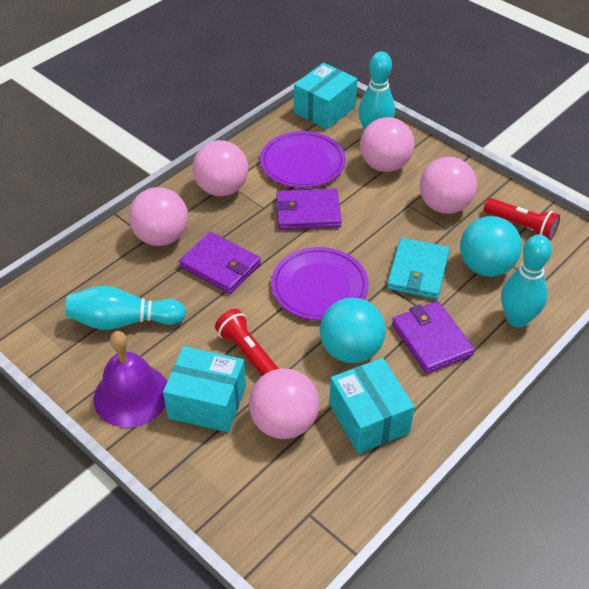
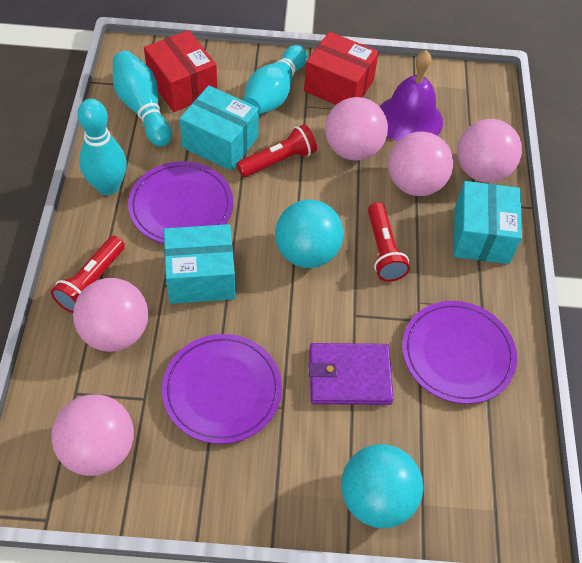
purple plate: 2 -> 3
purple wallet: 3 -> 1
red box: 0 -> 2
red flashlight: 2 -> 3
turquoise wallet: 1 -> 0

